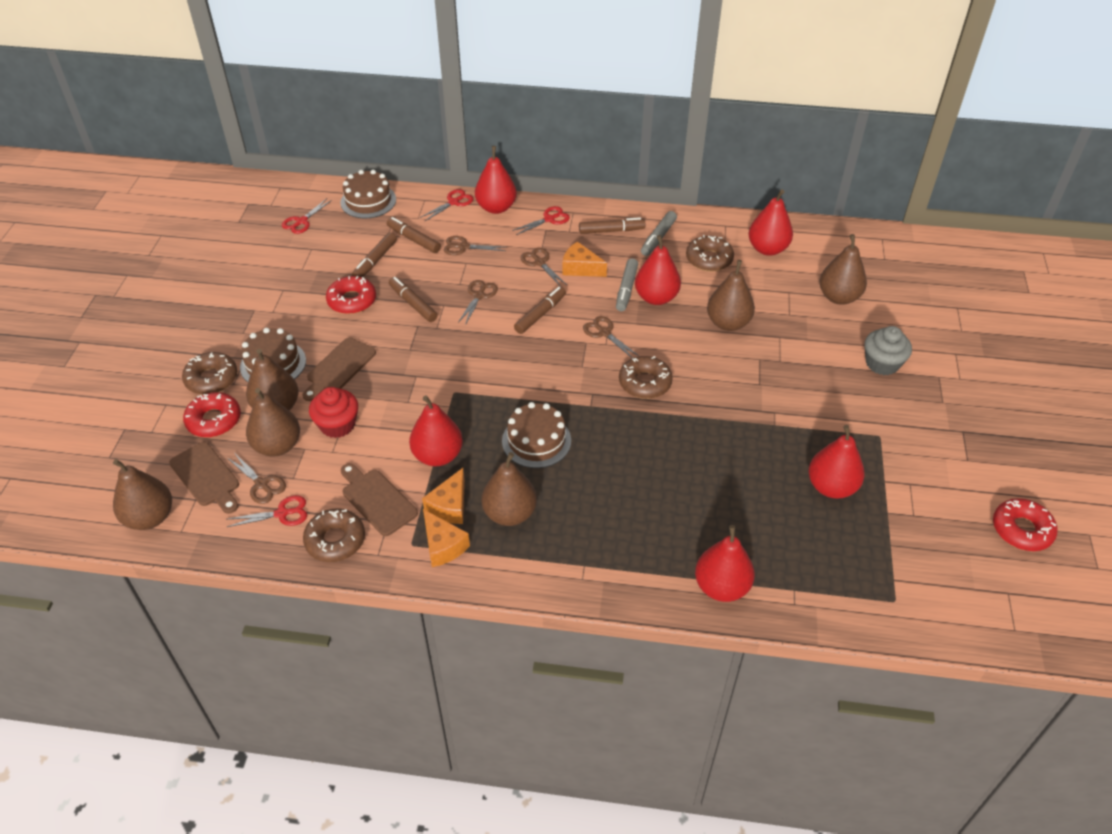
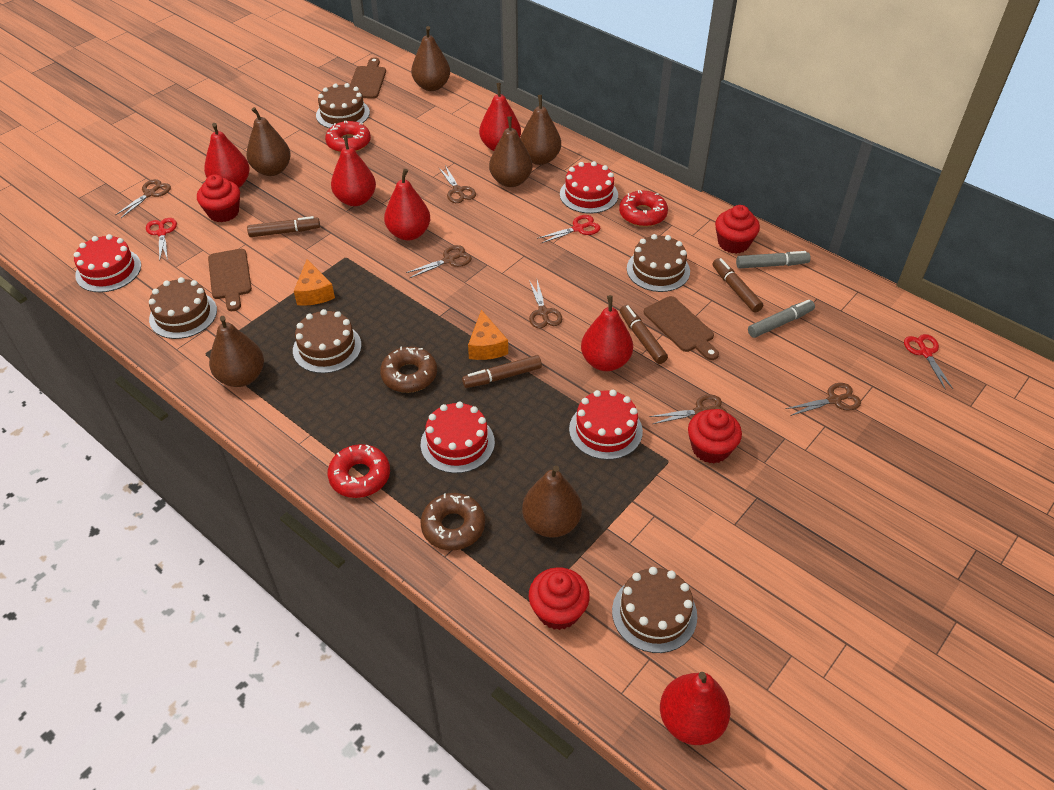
brown cake: 3 -> 5
brown donut: 4 -> 2
brown marker: 5 -> 4
brown scissors: 5 -> 6
grey cupcake: 1 -> 0
orange cheese: 3 -> 2
red cake: 0 -> 4
red cupcake: 1 -> 4
red scissors: 4 -> 3

